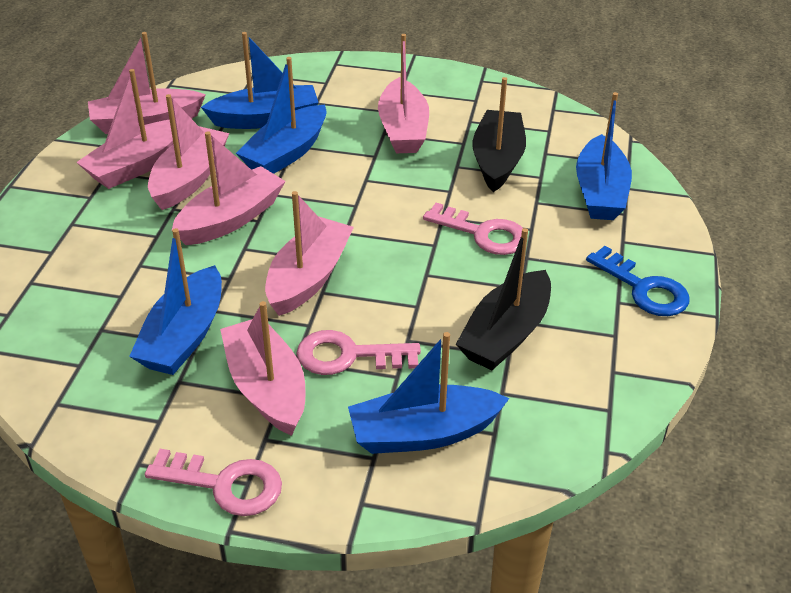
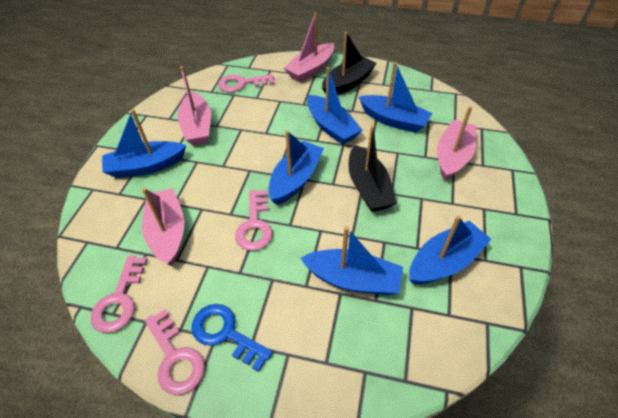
blue boat: 5 -> 6
pink boat: 7 -> 4
pink key: 3 -> 4

